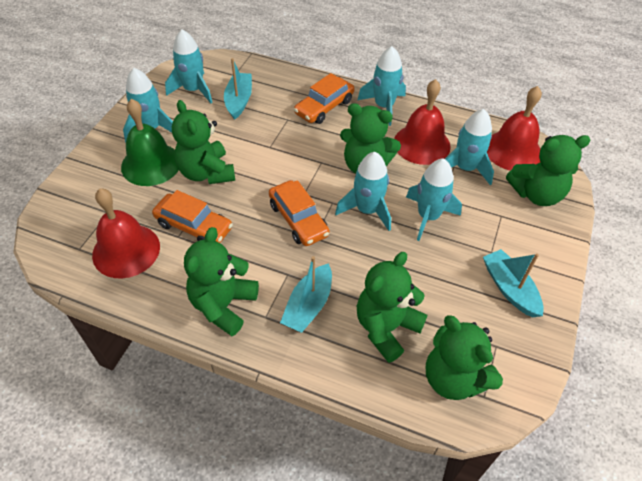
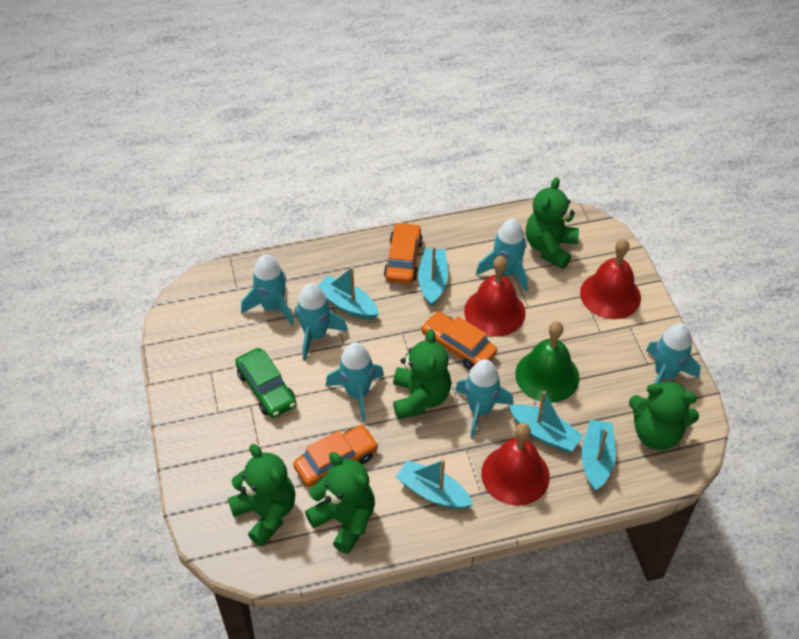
green car: 0 -> 1
green teddy bear: 6 -> 5
turquoise boat: 3 -> 5

